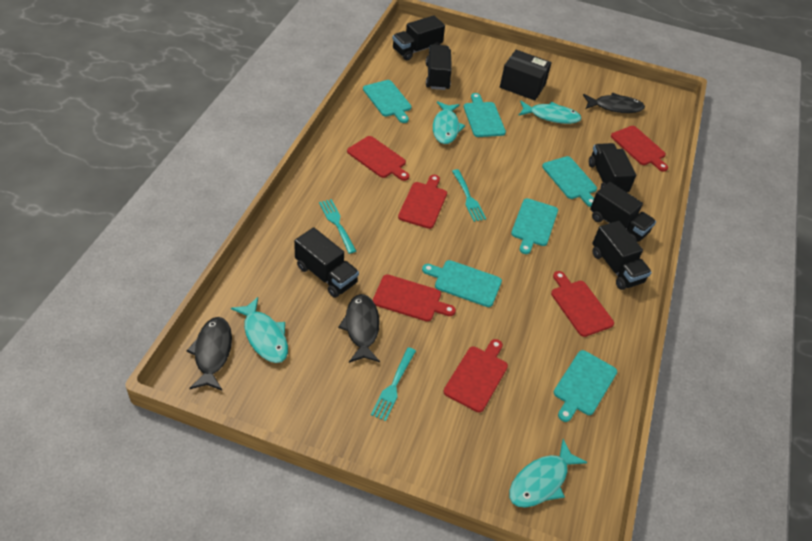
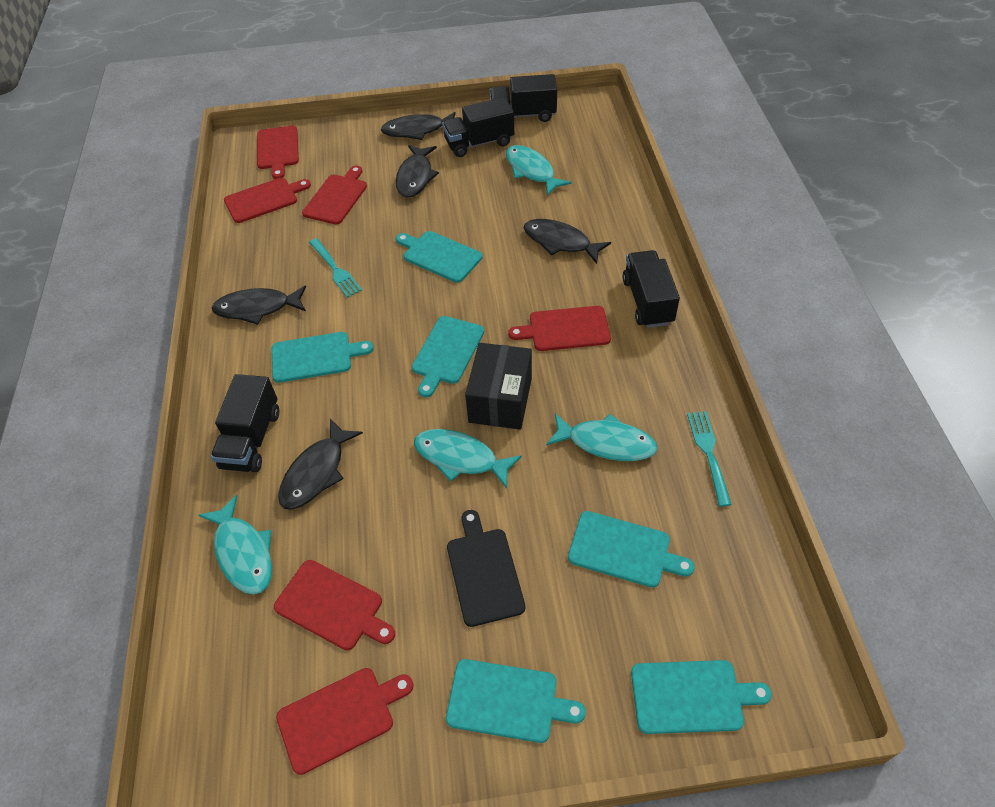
black cutting board: 0 -> 1
black fish: 3 -> 5
black truck: 6 -> 4
turquoise fork: 3 -> 2

